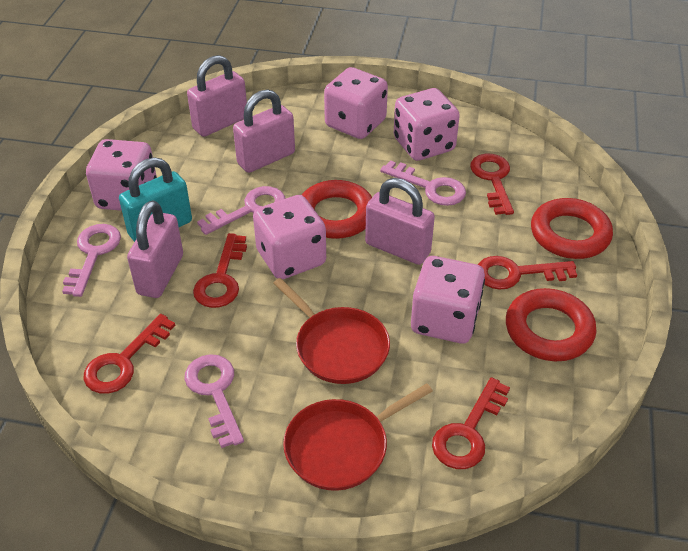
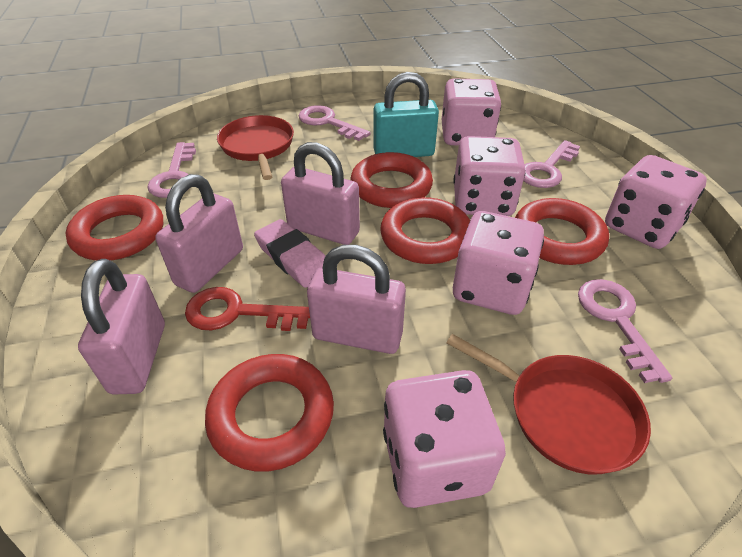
pink eraser: 0 -> 1
red key: 5 -> 1
red ring: 3 -> 5

